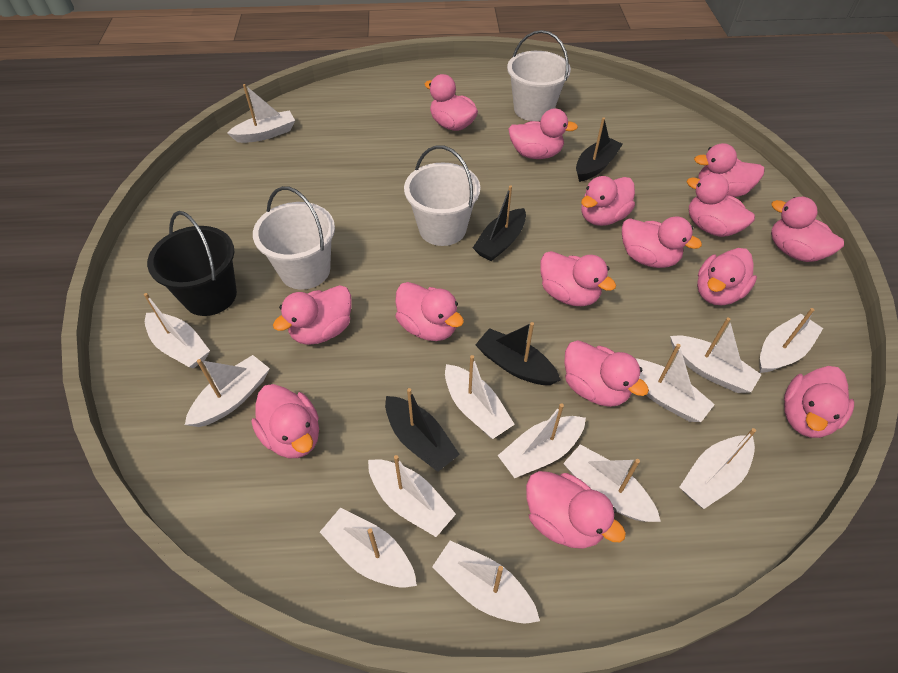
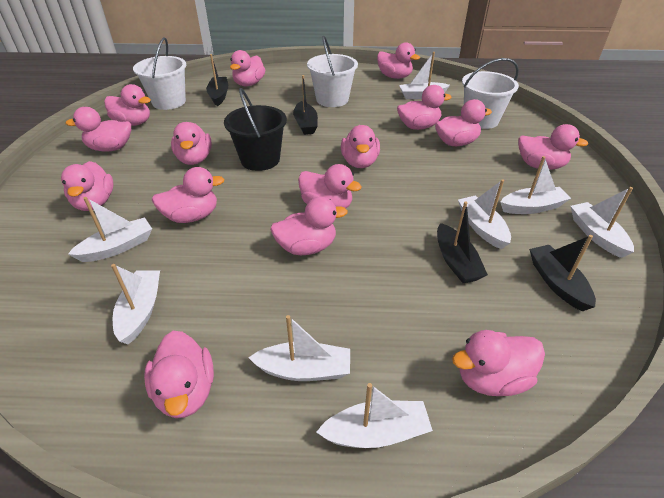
white boat: 13 -> 8

